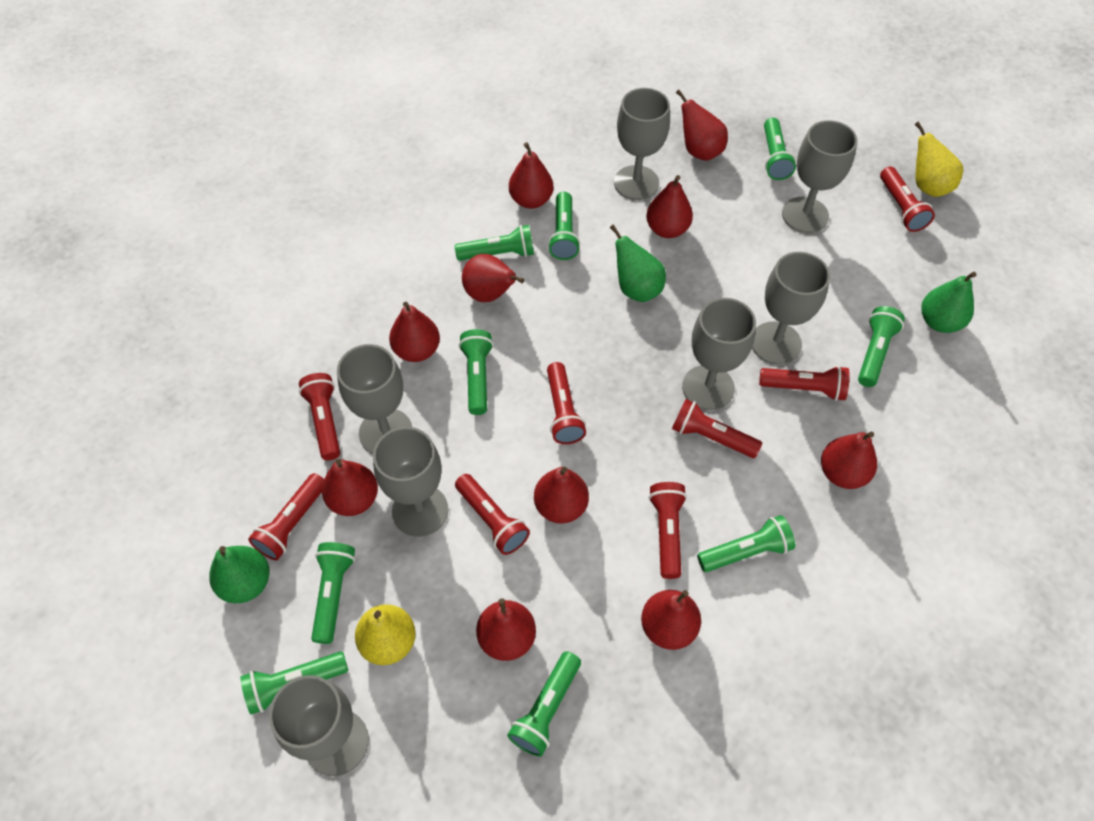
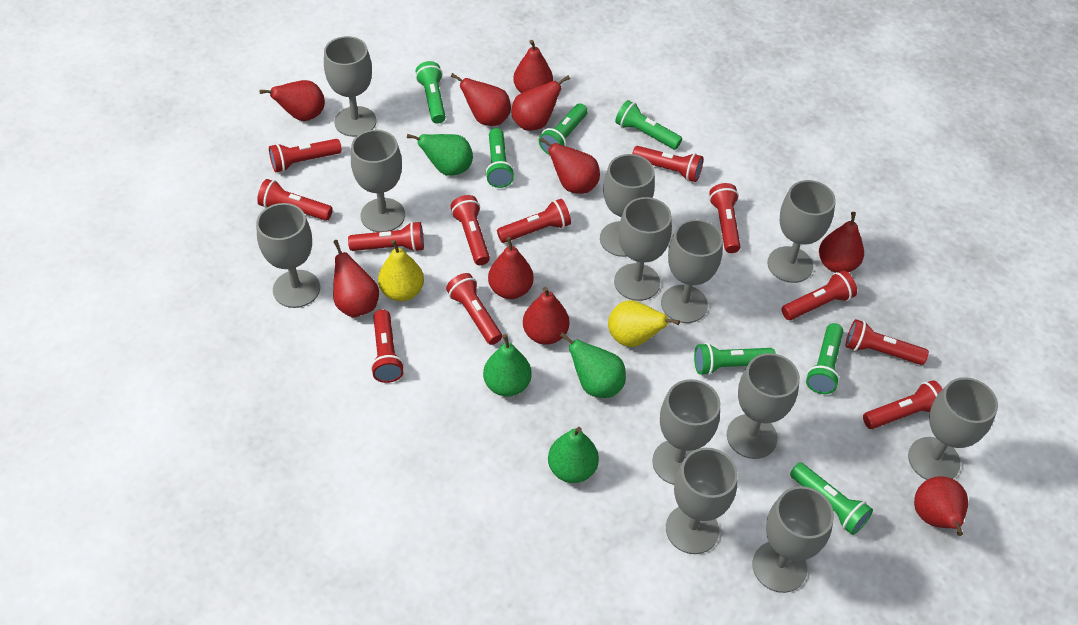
green flashlight: 9 -> 7
green pear: 3 -> 4
grey goblet: 7 -> 12
red flashlight: 8 -> 12

